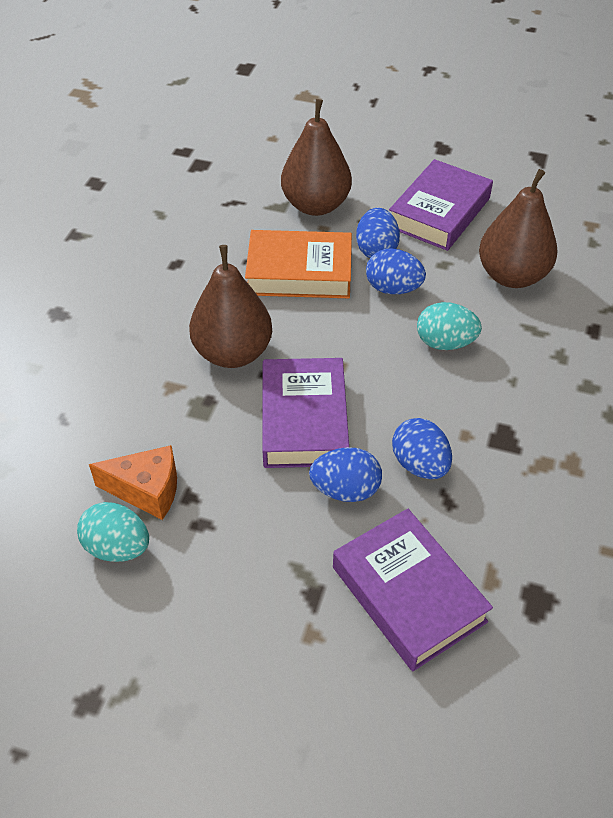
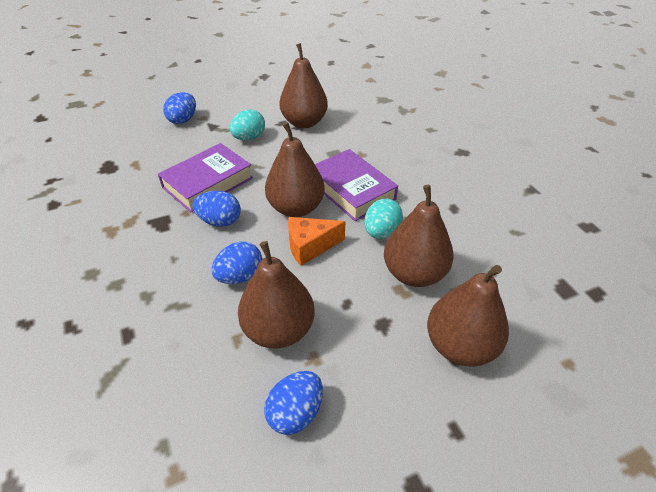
brown pear: 3 -> 5
orange book: 1 -> 0
purple book: 3 -> 2

